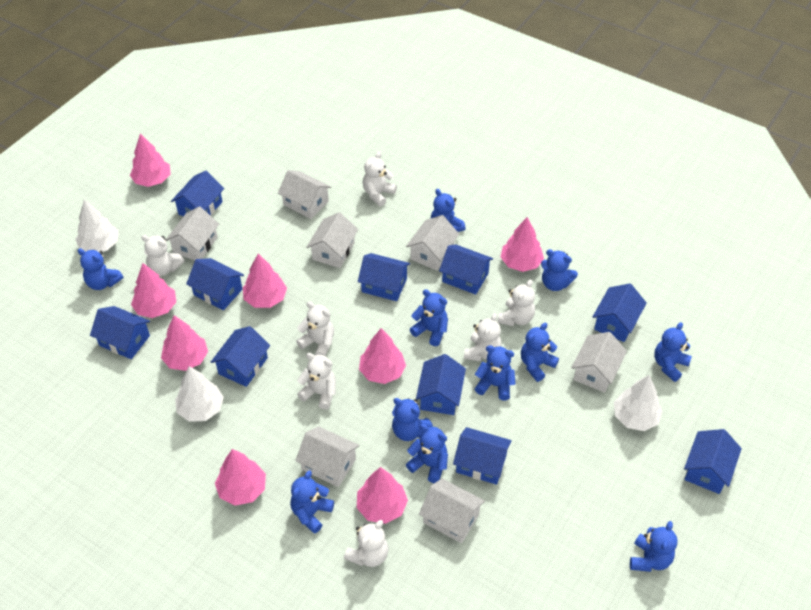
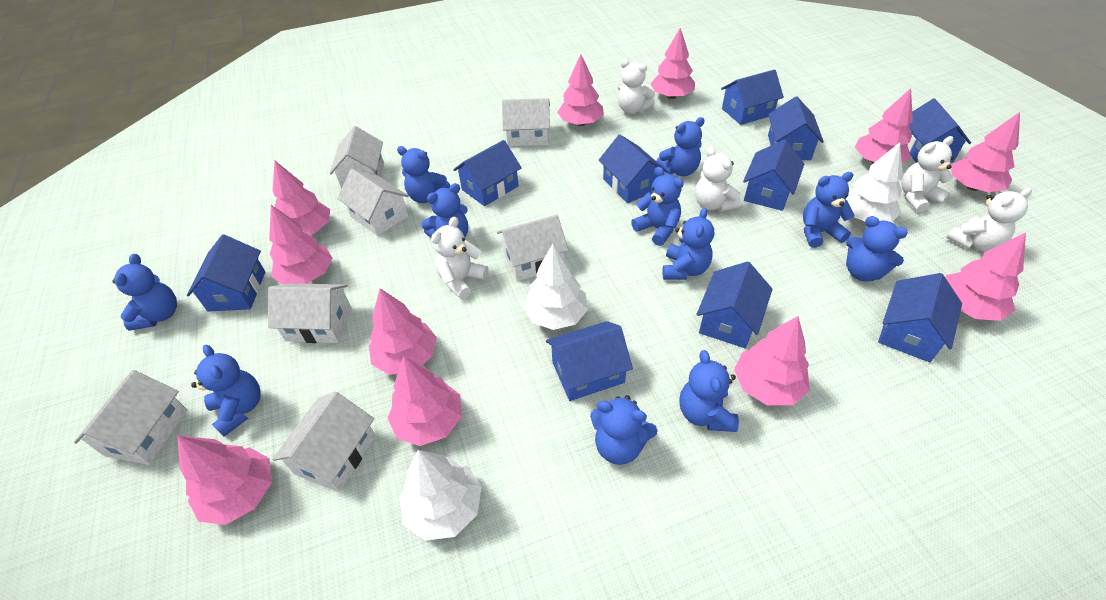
pink tree: 8 -> 11
white teddy bear: 7 -> 5

